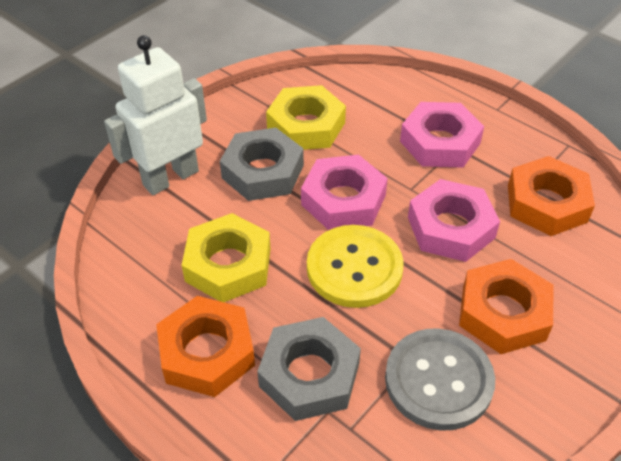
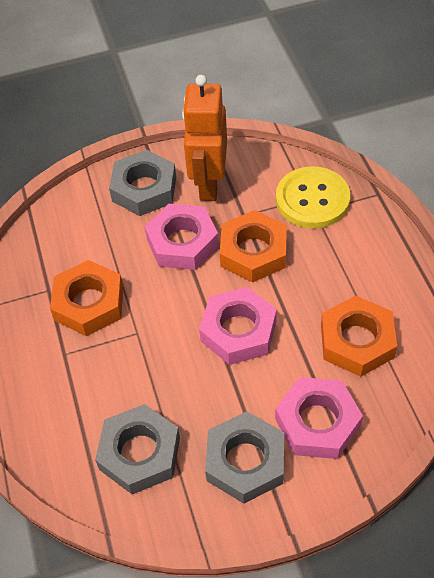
grey button: 1 -> 0
grey nut: 2 -> 3
orange robot: 0 -> 1
white robot: 1 -> 0
yellow nut: 2 -> 0

